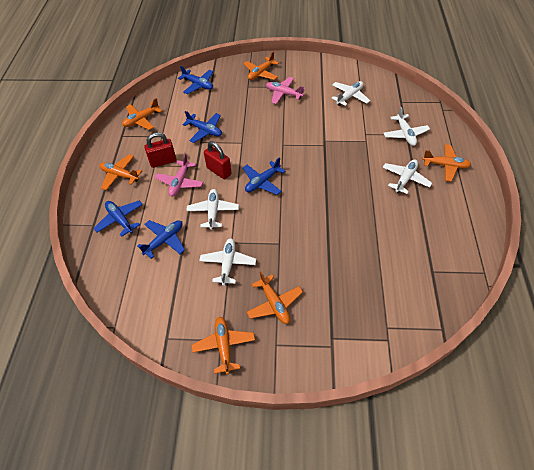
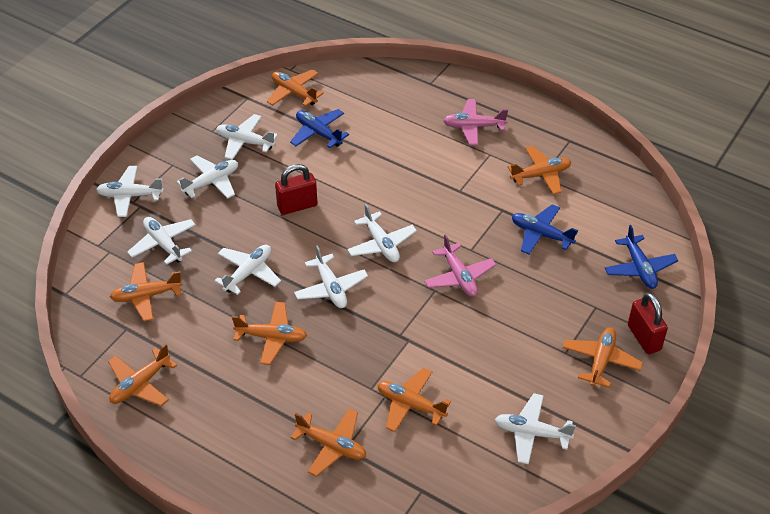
blue plane: 5 -> 3
orange plane: 6 -> 8
white plane: 5 -> 8

